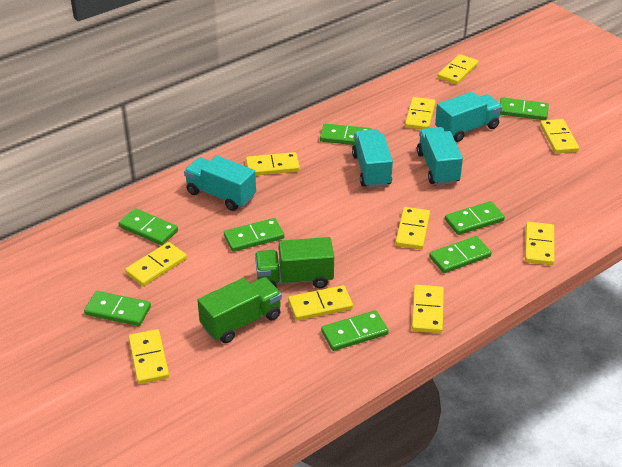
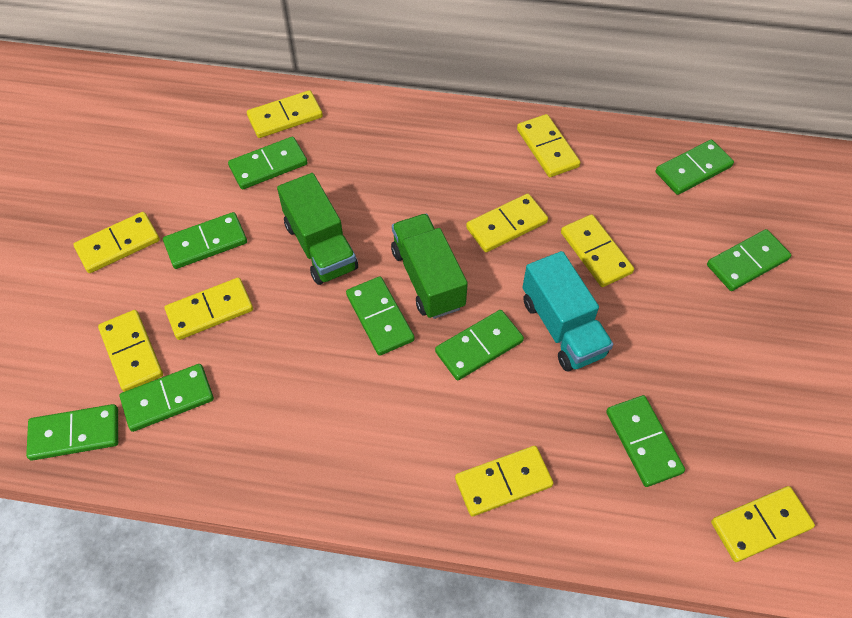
green domino: 8 -> 9
turquoise truck: 4 -> 1
yellow domino: 10 -> 9

